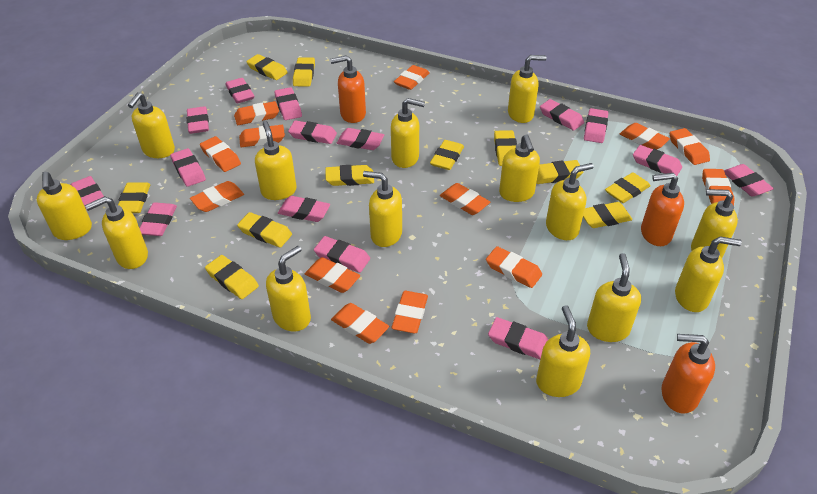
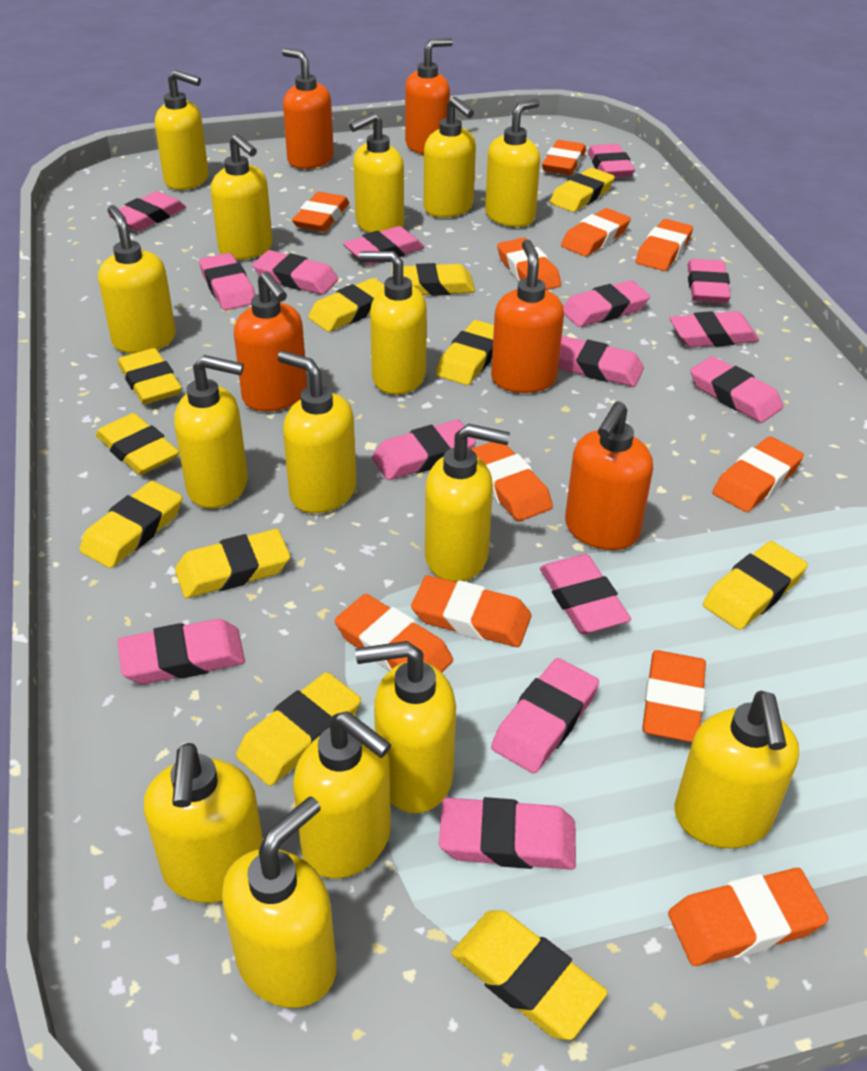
orange eraser: 13 -> 11
orange soap dispenser: 3 -> 5
yellow soap dispenser: 14 -> 15

